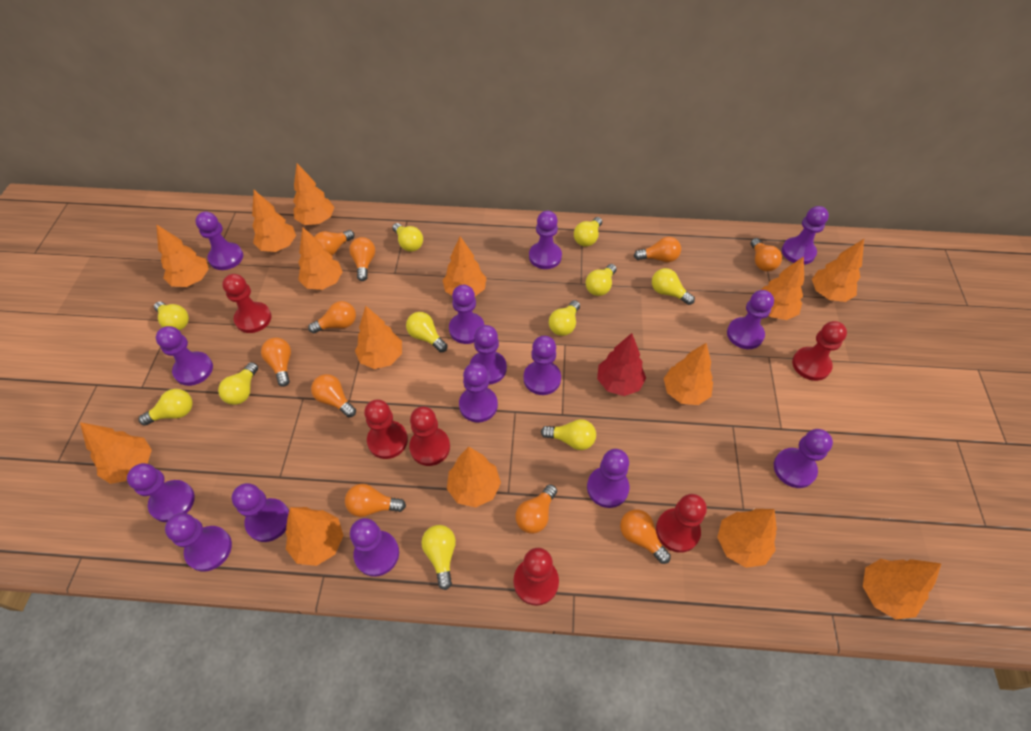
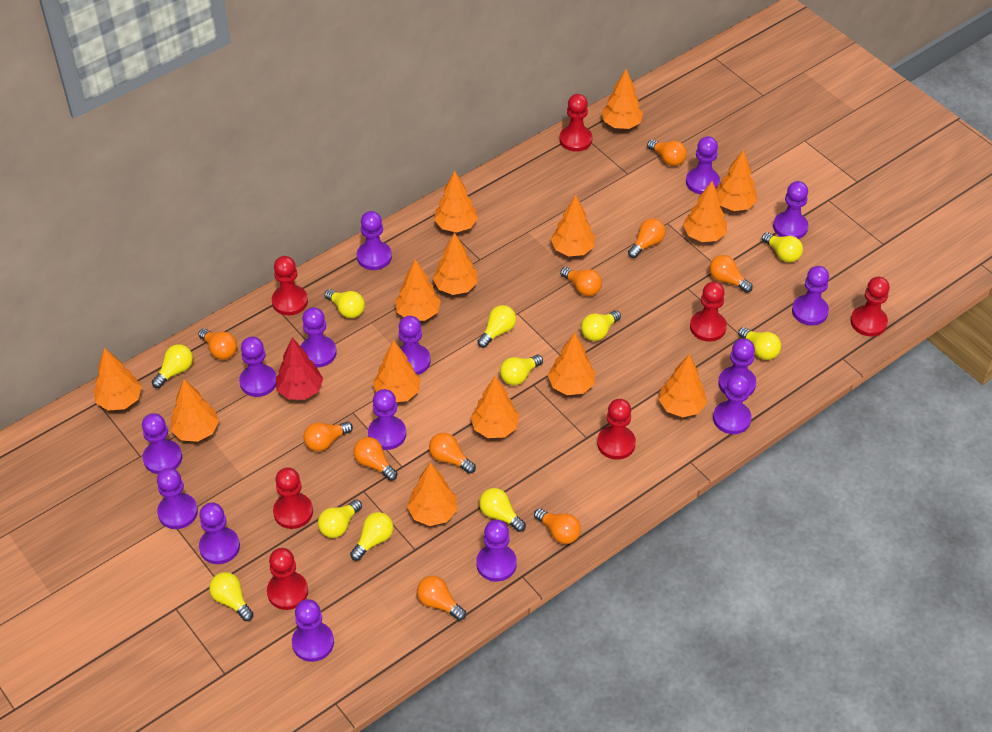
red pawn: 6 -> 7

